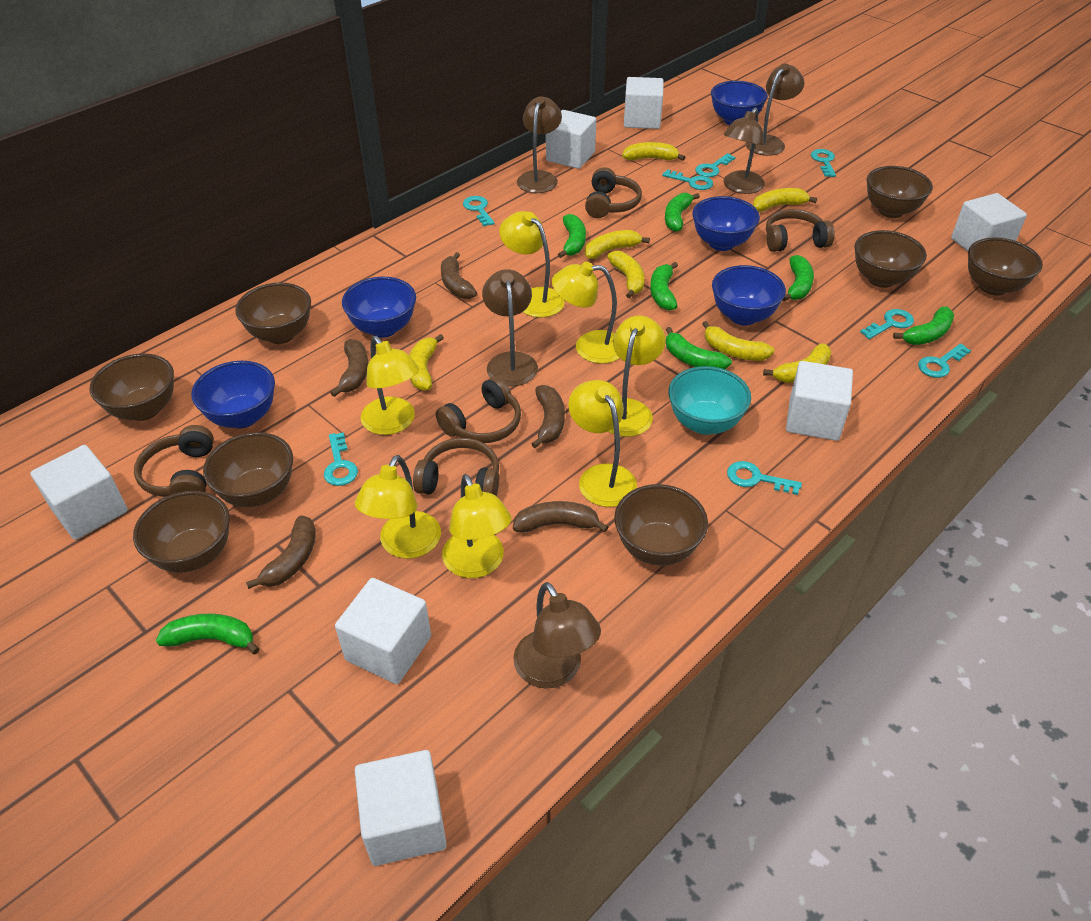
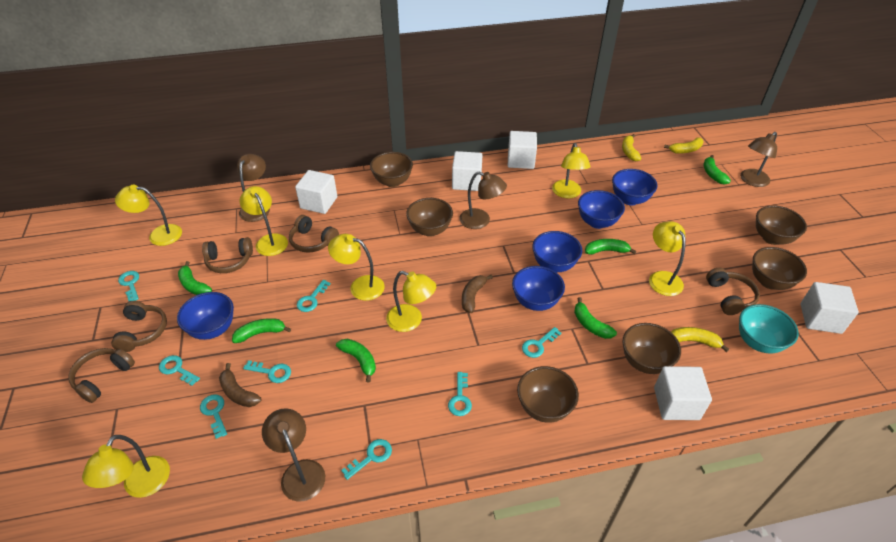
brown banana: 5 -> 2
brown bowl: 8 -> 6
brown lamp: 5 -> 4
green banana: 7 -> 6
white cube: 7 -> 5
yellow banana: 7 -> 3

